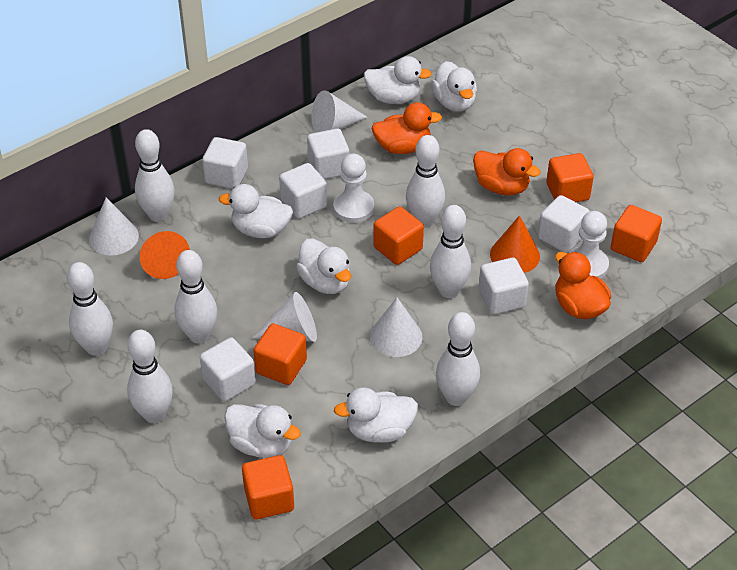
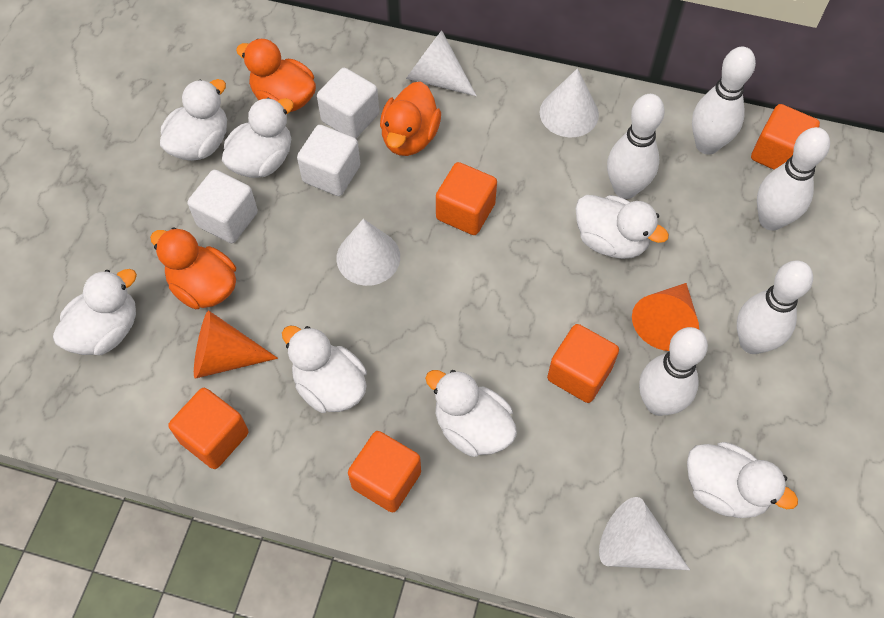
white bowling pin: 7 -> 5
white cube: 6 -> 3
white duck: 6 -> 7
white pawn: 2 -> 0

